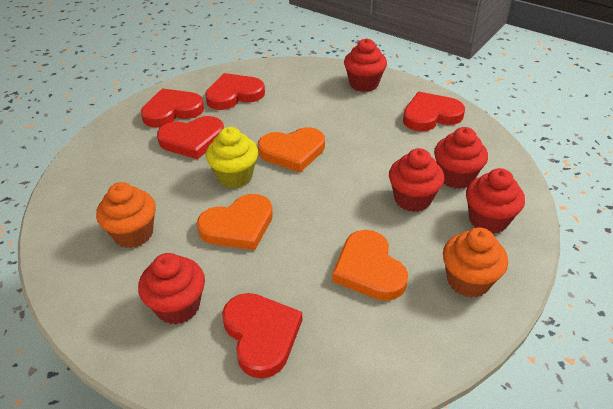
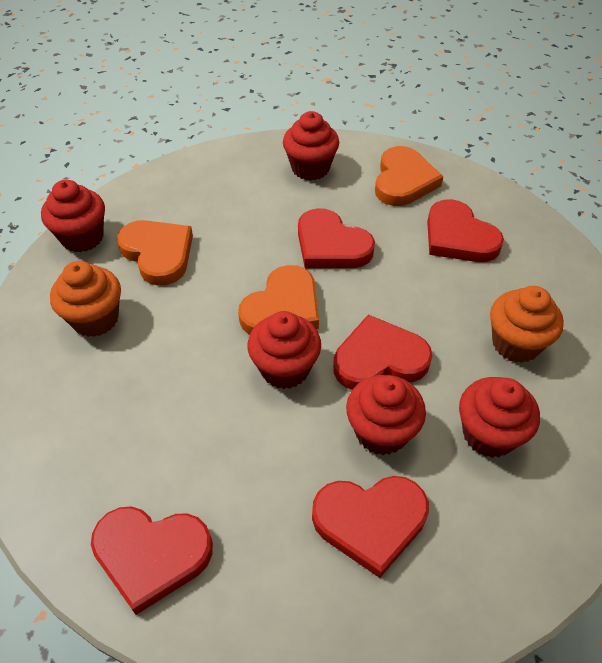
yellow cupcake: 1 -> 0

